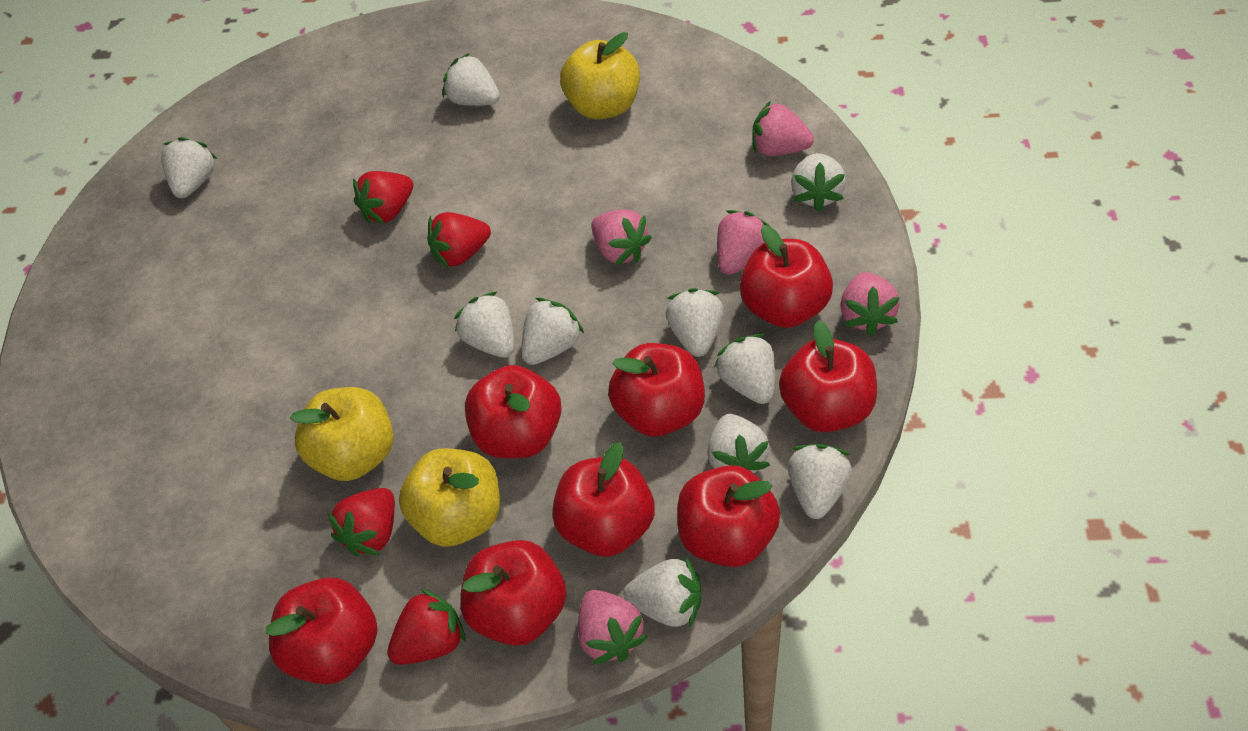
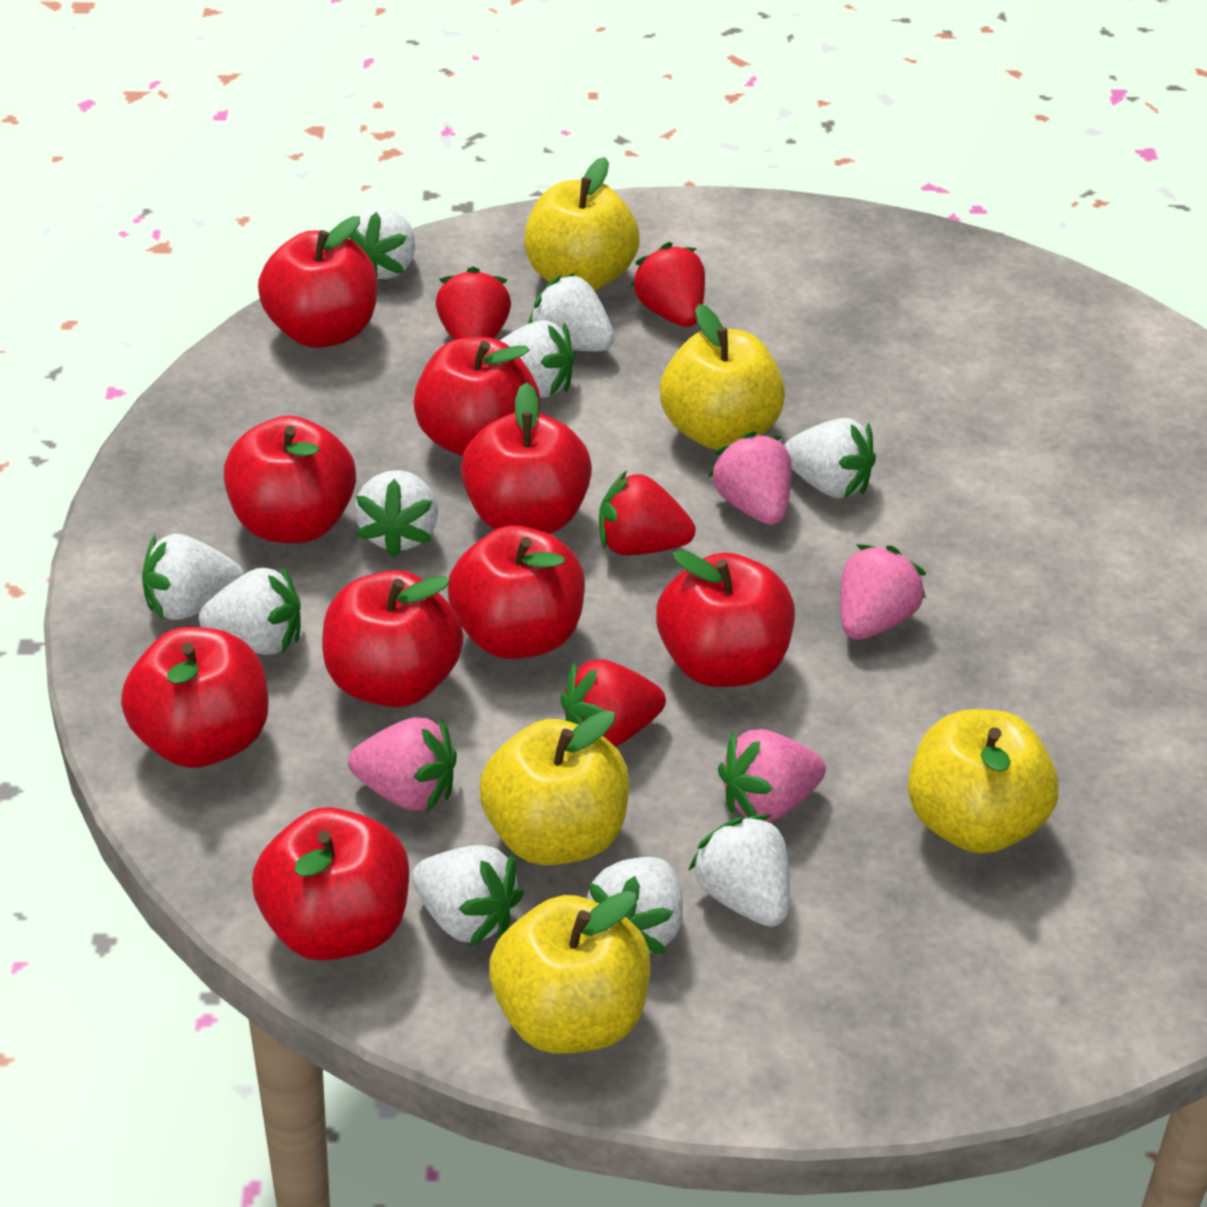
pink strawberry: 5 -> 4
red apple: 8 -> 9
yellow apple: 3 -> 5

